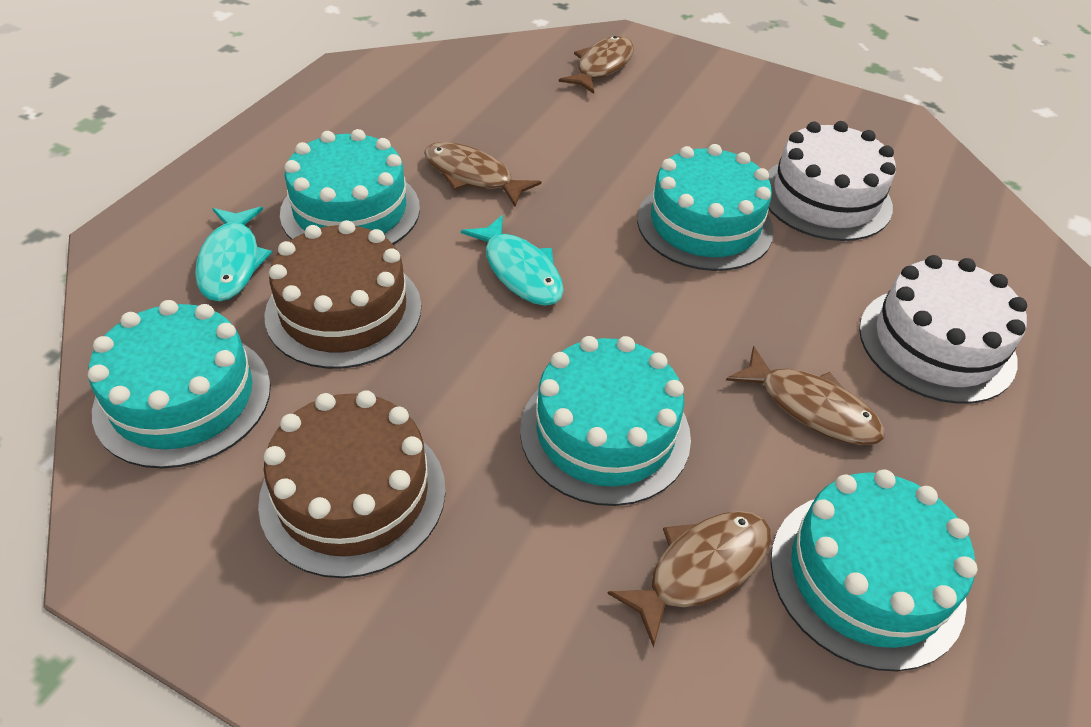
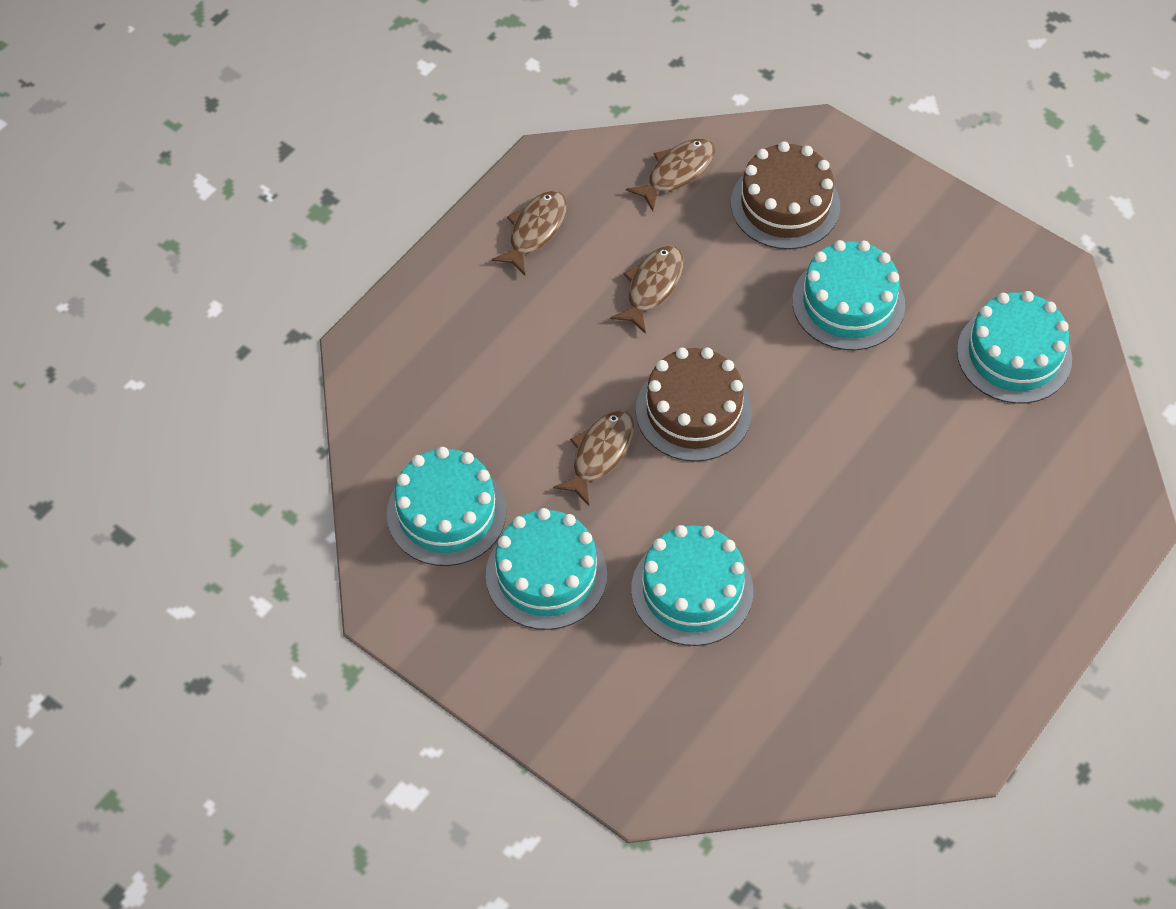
turquoise fish: 2 -> 0
white cake: 2 -> 0

